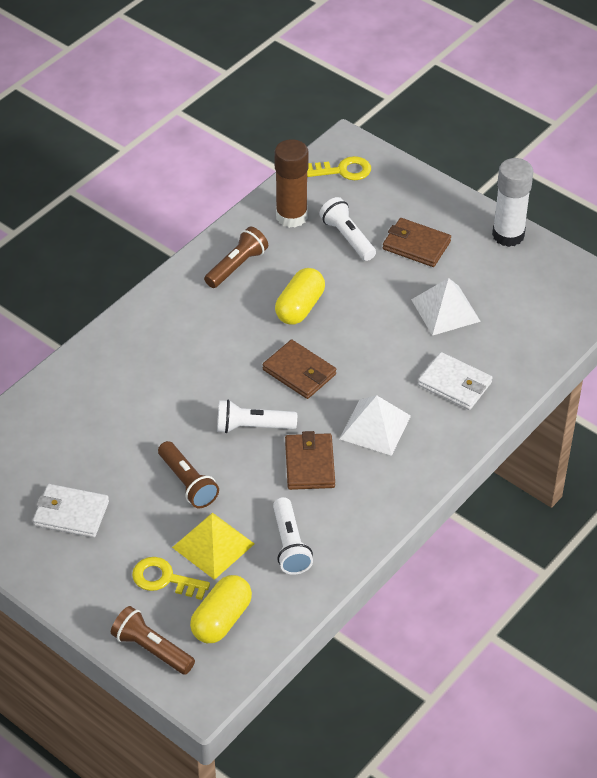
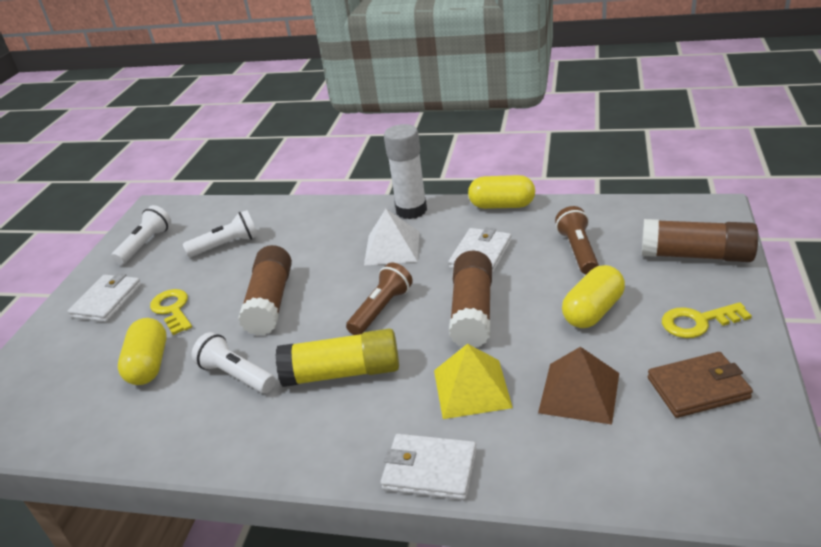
brown flashlight: 3 -> 2
brown glue stick: 1 -> 3
brown pyramid: 0 -> 1
brown wallet: 3 -> 1
white pyramid: 2 -> 1
white wallet: 2 -> 3
yellow capsule: 2 -> 3
yellow glue stick: 0 -> 1

